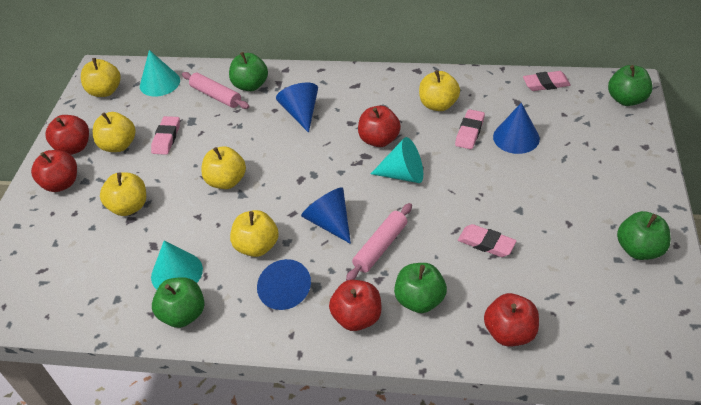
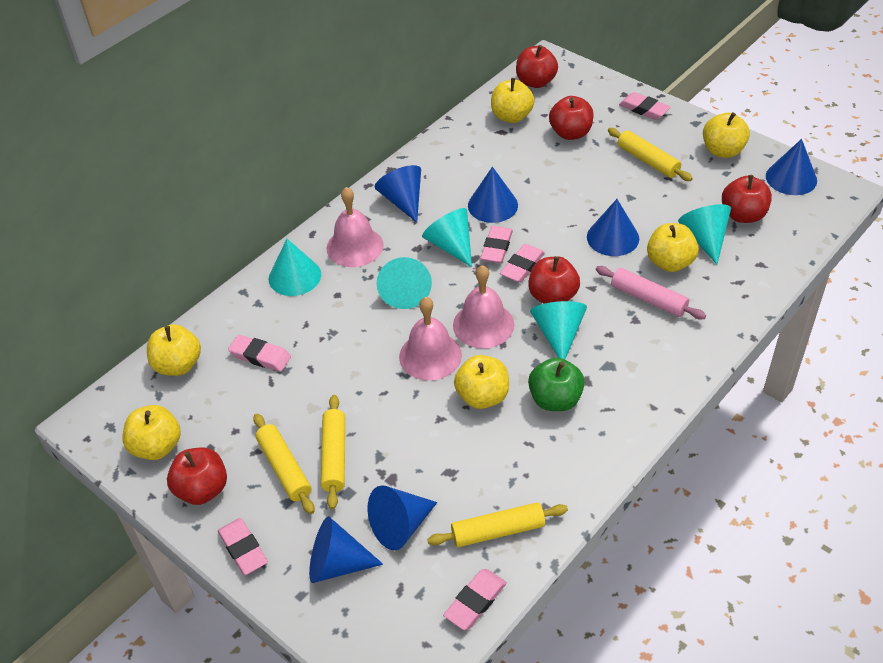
blue cone: 4 -> 6
green apple: 5 -> 1
pink bell: 0 -> 3
pink eraser: 4 -> 6
pink rolling pin: 2 -> 1
turquoise cone: 3 -> 5
yellow rolling pin: 0 -> 4

